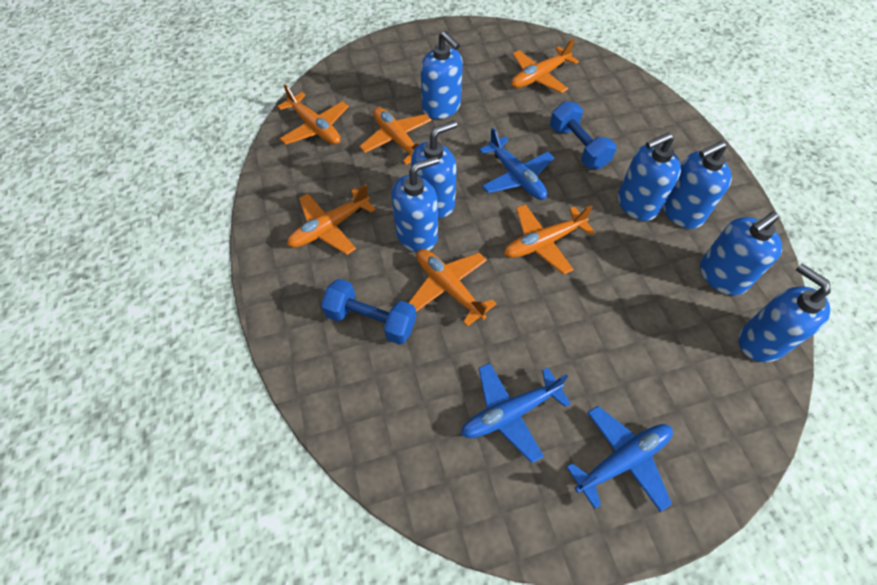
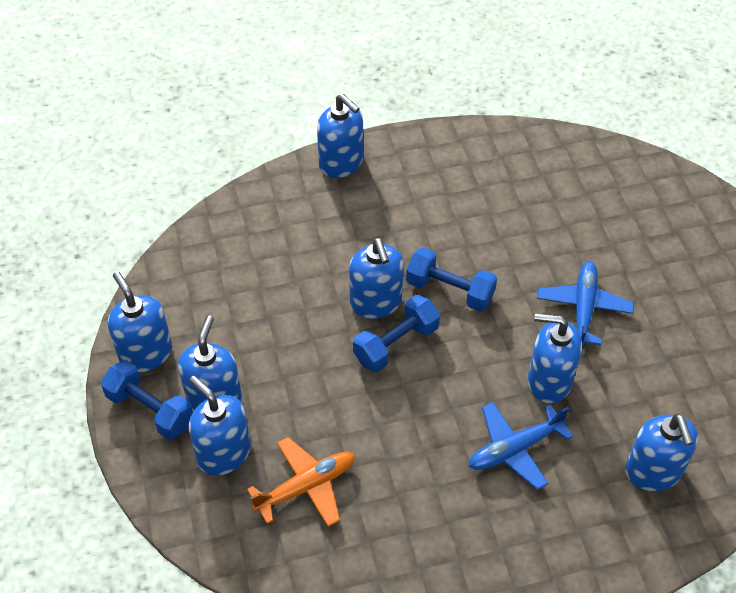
blue dumbbell: 2 -> 3
blue plane: 3 -> 2
orange plane: 6 -> 1

